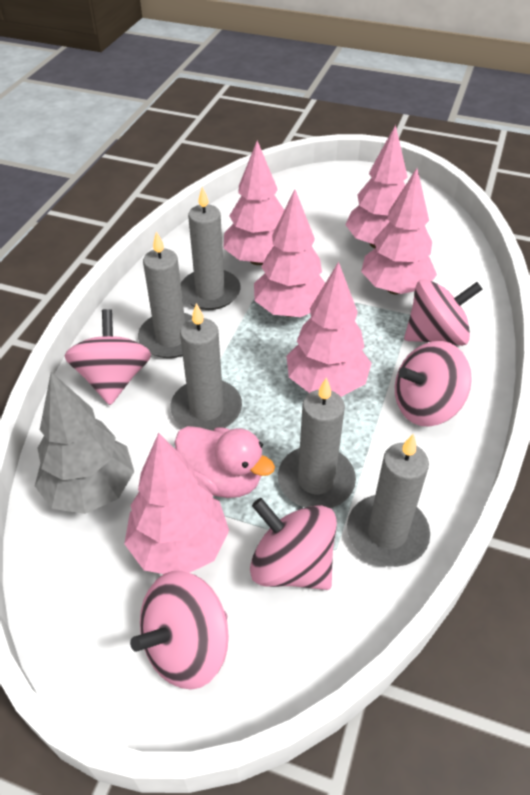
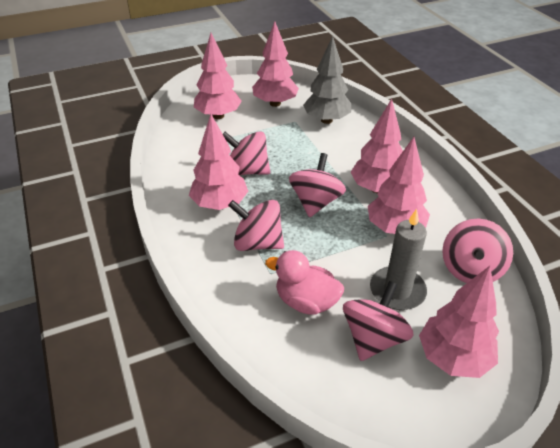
grey candle: 5 -> 1

